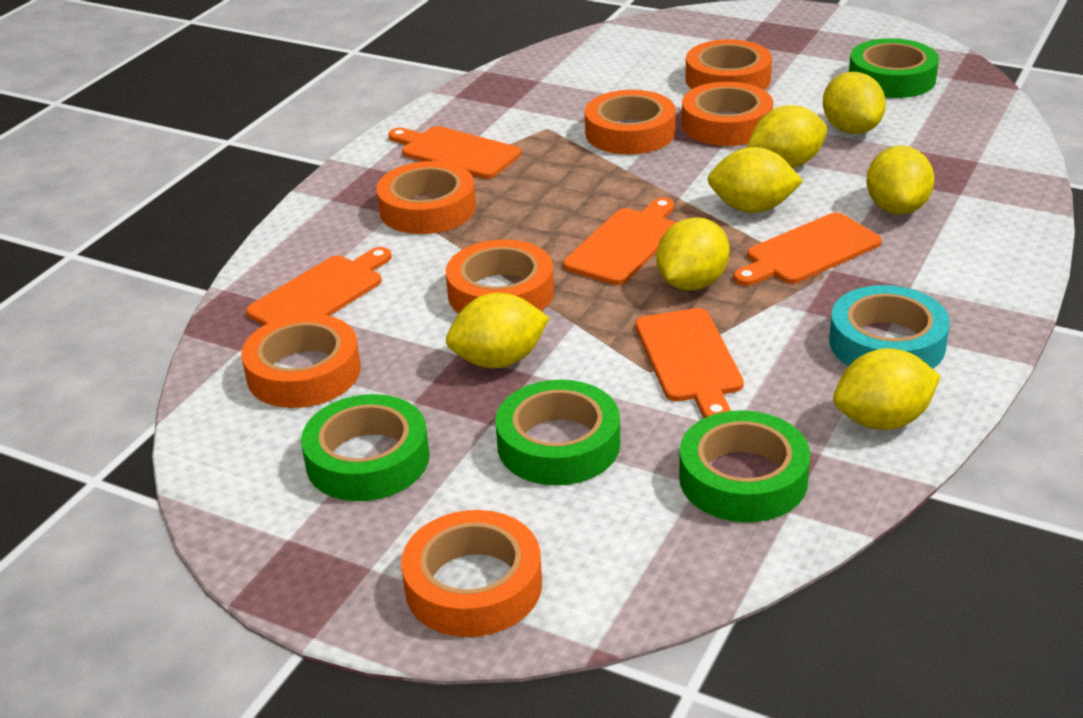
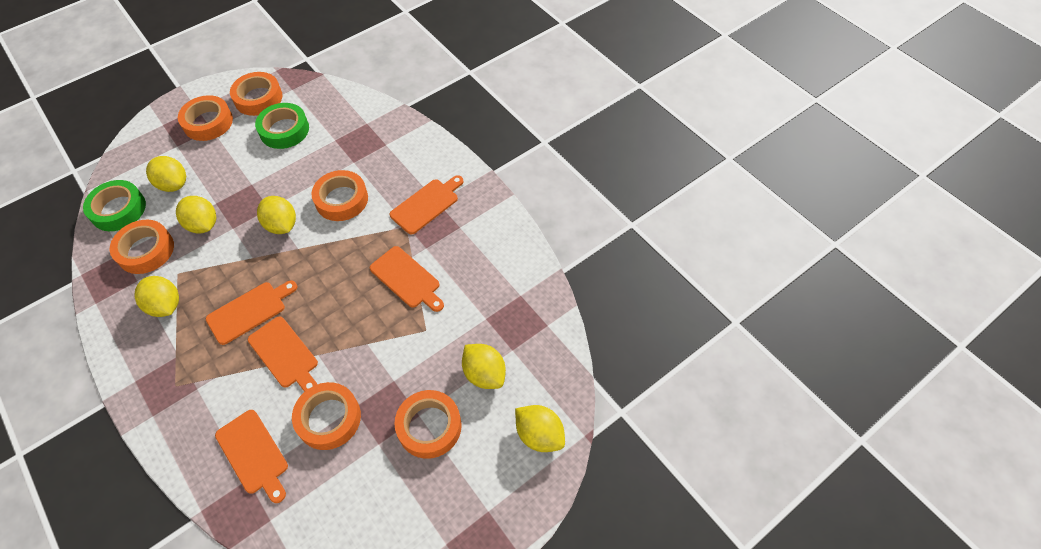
green tape: 4 -> 2
orange tape: 7 -> 6
turquoise tape: 1 -> 0
yellow lemon: 7 -> 6

